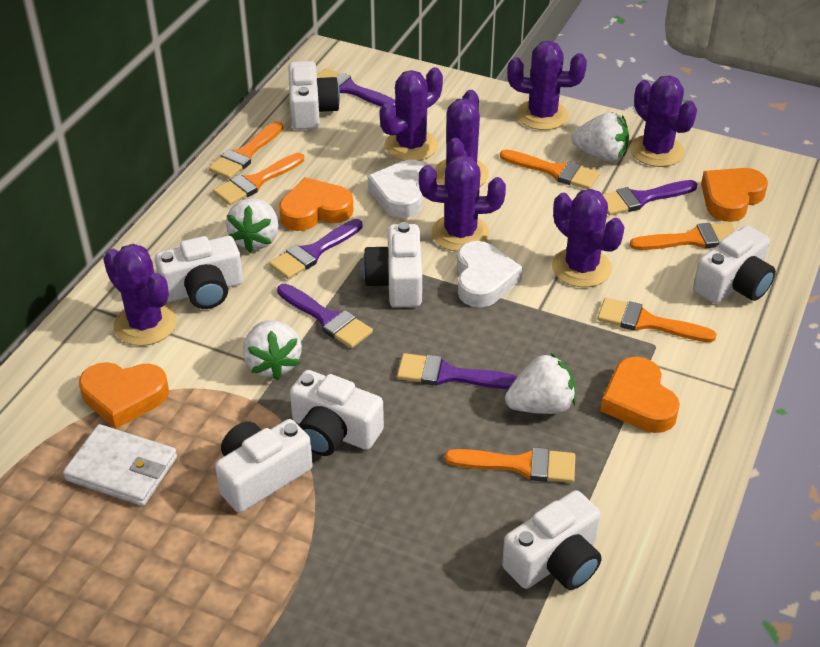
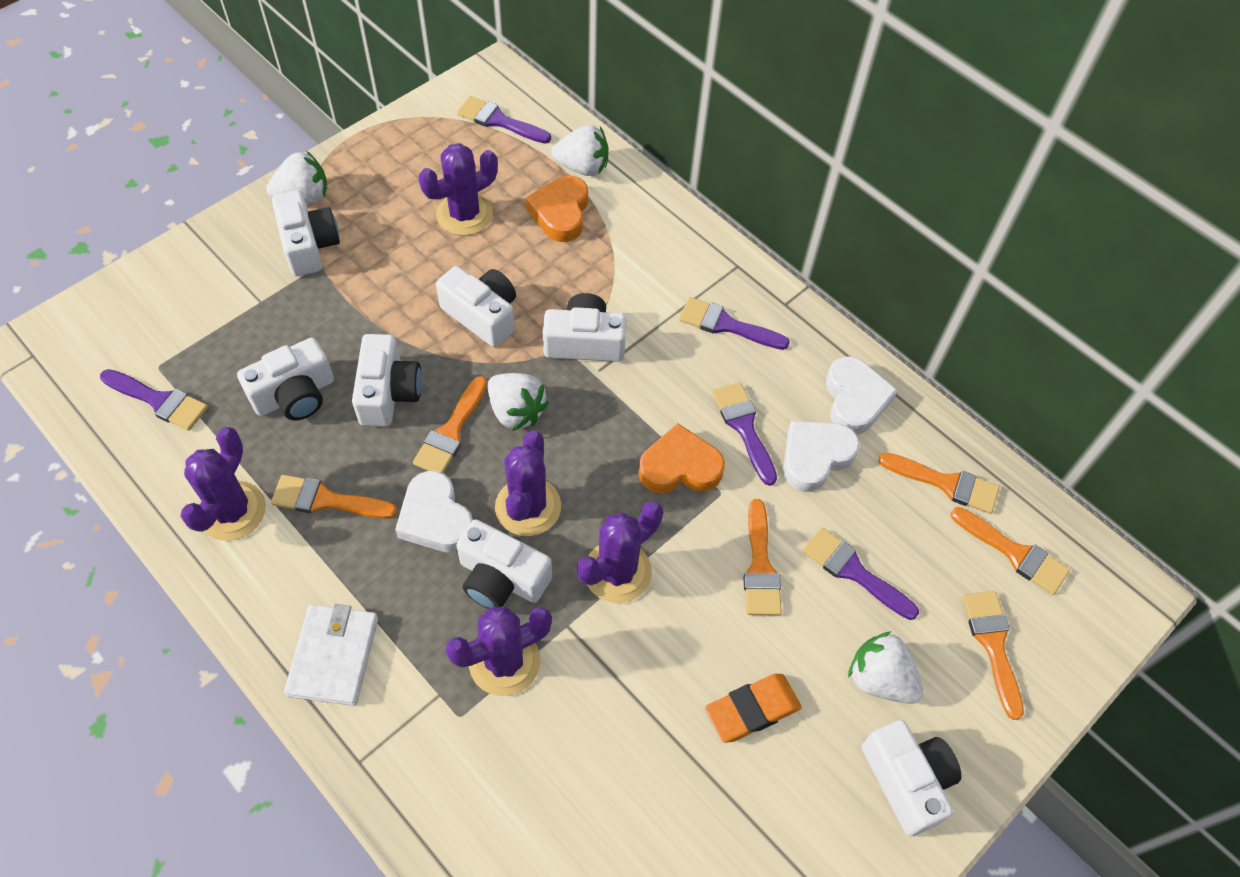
orange eraser: 0 -> 1
orange heart: 4 -> 2
purple cactus: 7 -> 5
white heart: 2 -> 3

